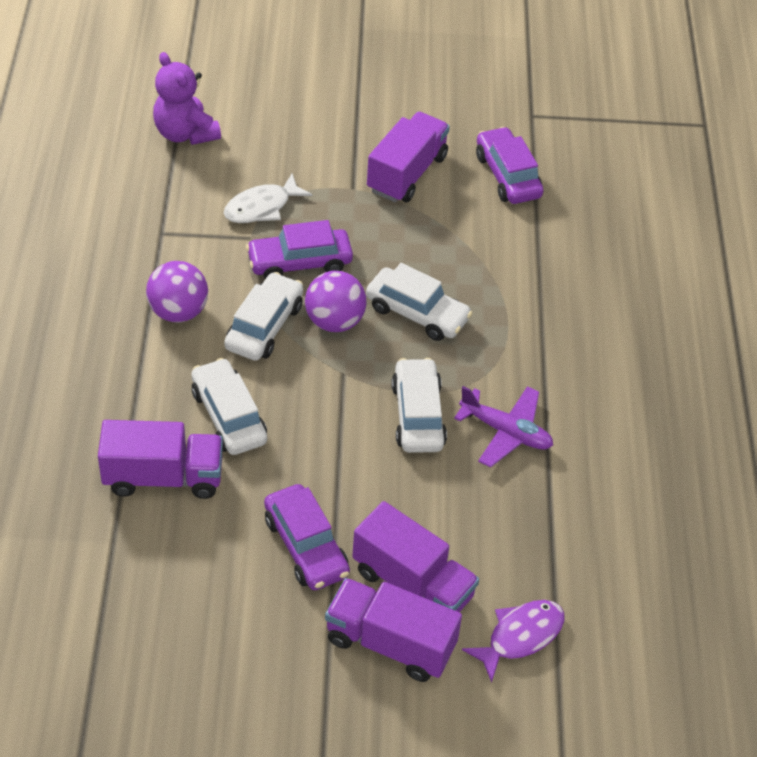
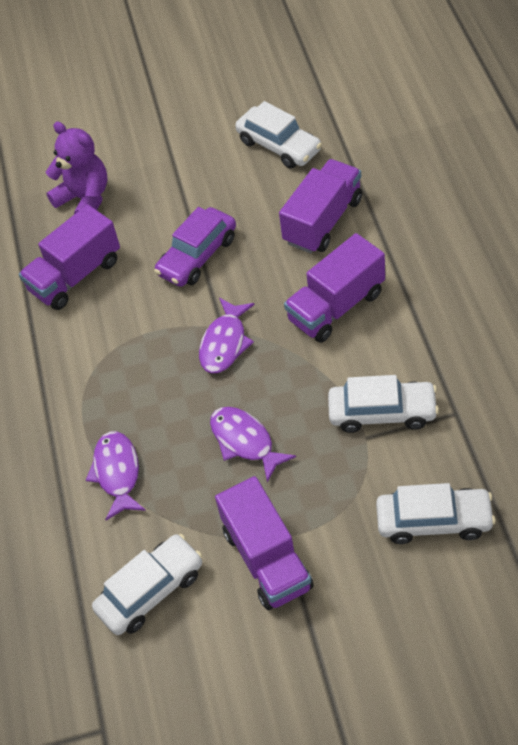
purple ball: 2 -> 0
purple car: 3 -> 1
purple fish: 1 -> 3
purple plane: 1 -> 0
white fish: 1 -> 0

